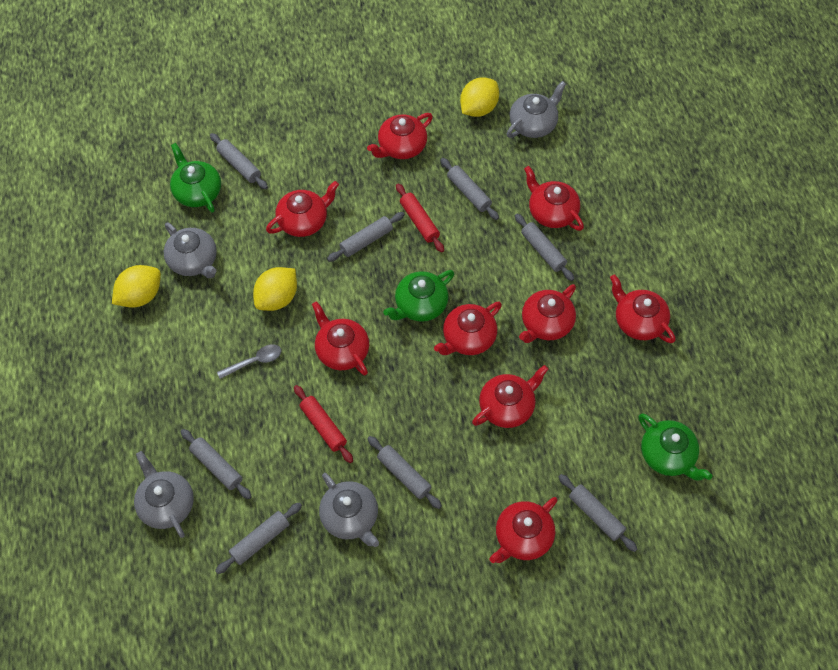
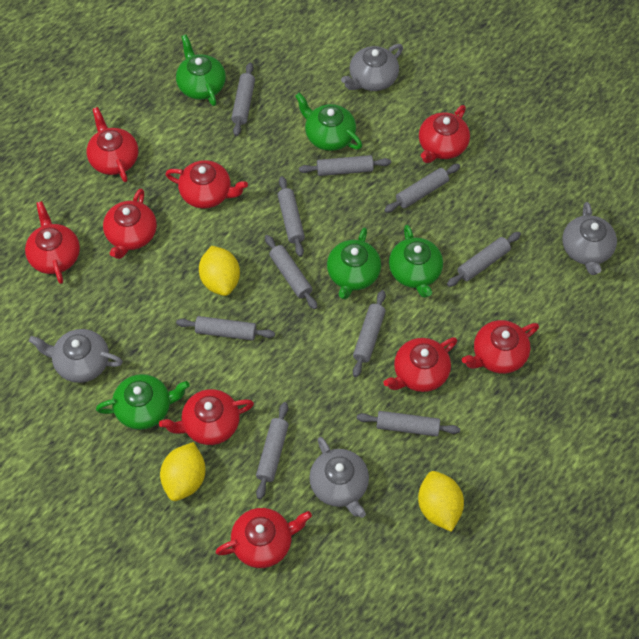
green teapot: 3 -> 5
grey rolling pin: 8 -> 10
grey spoon: 1 -> 0
red rolling pin: 2 -> 0

